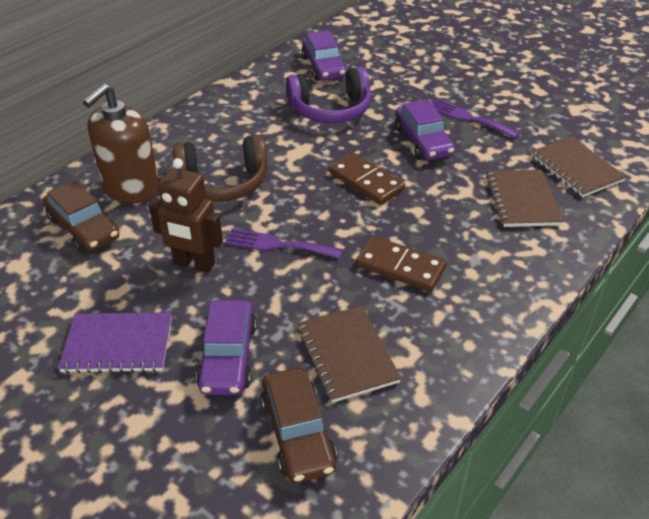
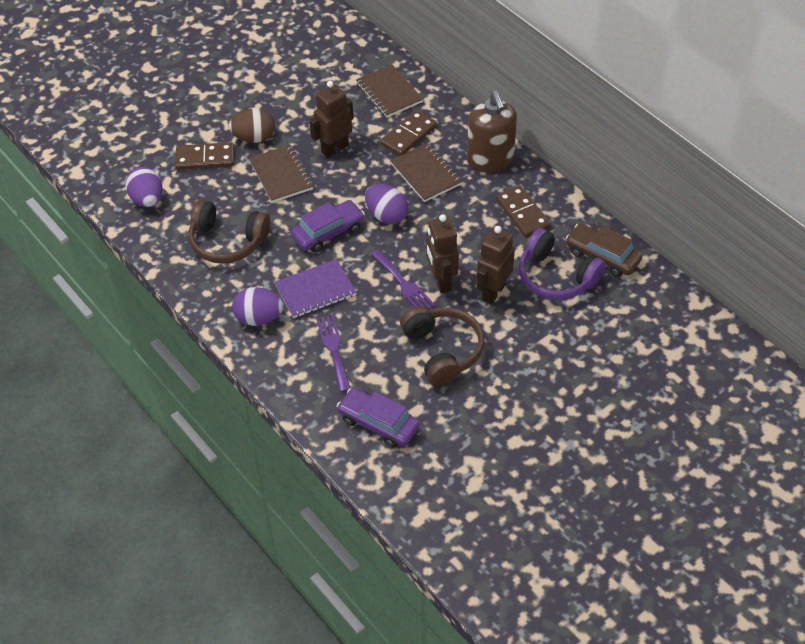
brown car: 2 -> 1
brown domino: 2 -> 3
brown egg: 0 -> 1
brown headphones: 1 -> 2
brown robot: 1 -> 3
purple car: 3 -> 2
purple egg: 0 -> 3

